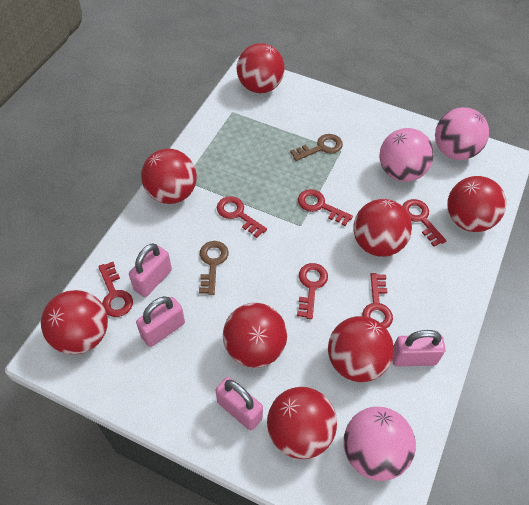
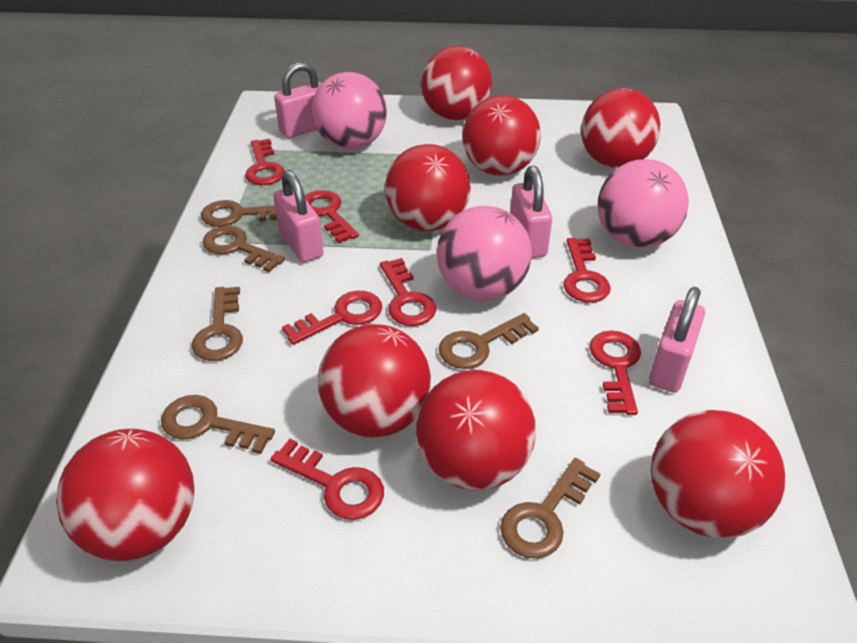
brown key: 2 -> 6
red key: 6 -> 7

